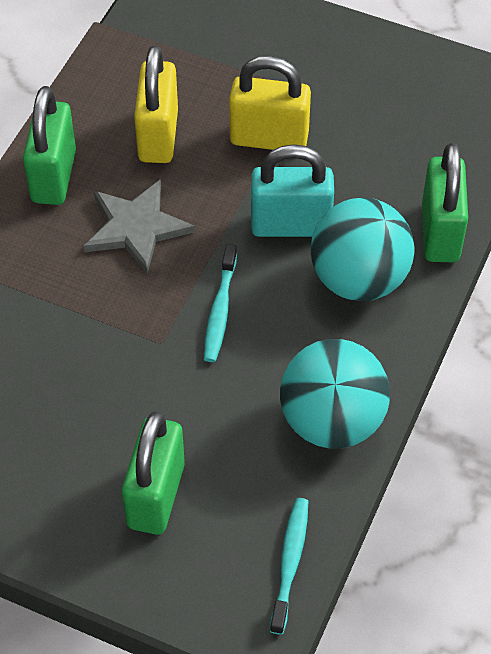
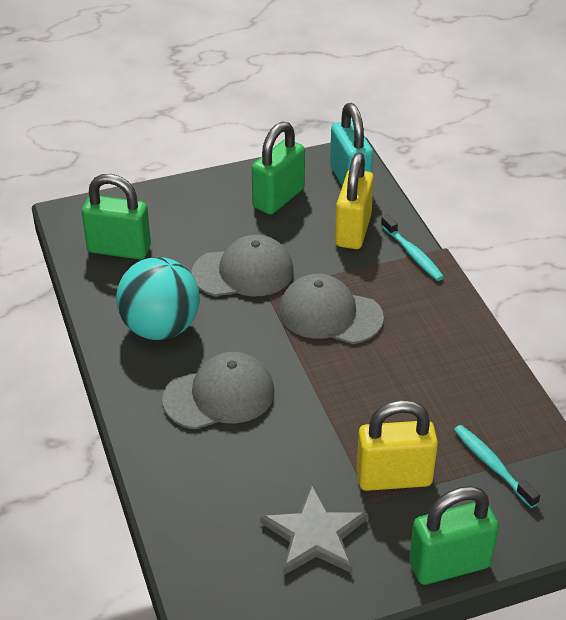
grey cap: 0 -> 3
turquoise ball: 2 -> 1

